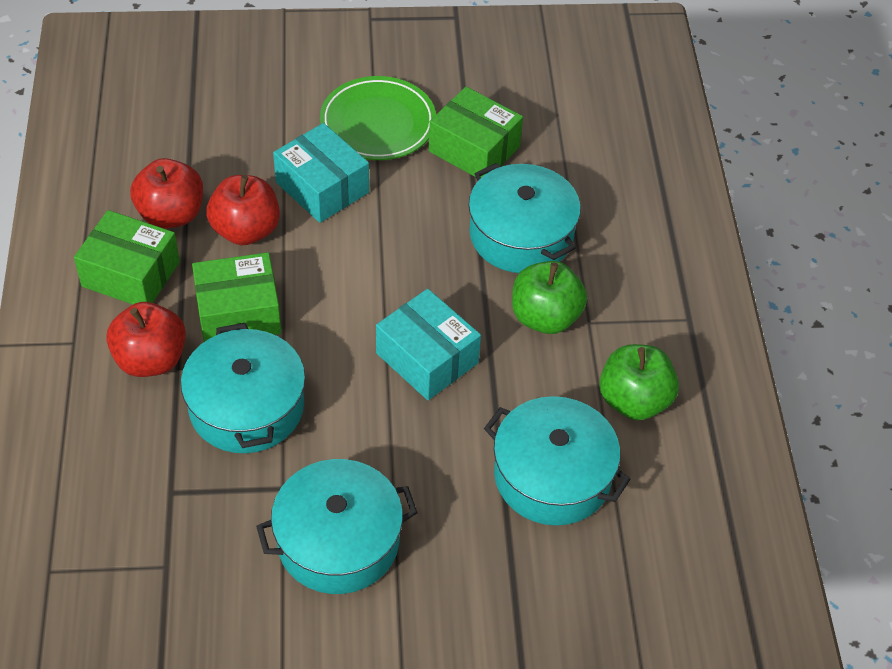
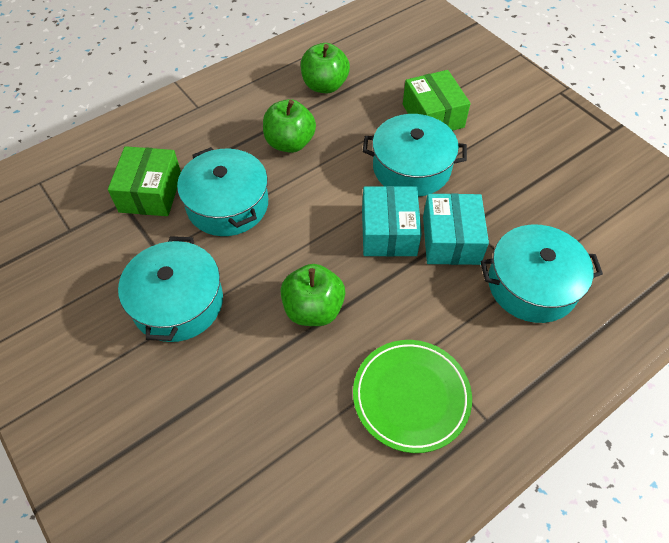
green apple: 2 -> 3
green box: 3 -> 2
red apple: 3 -> 0

